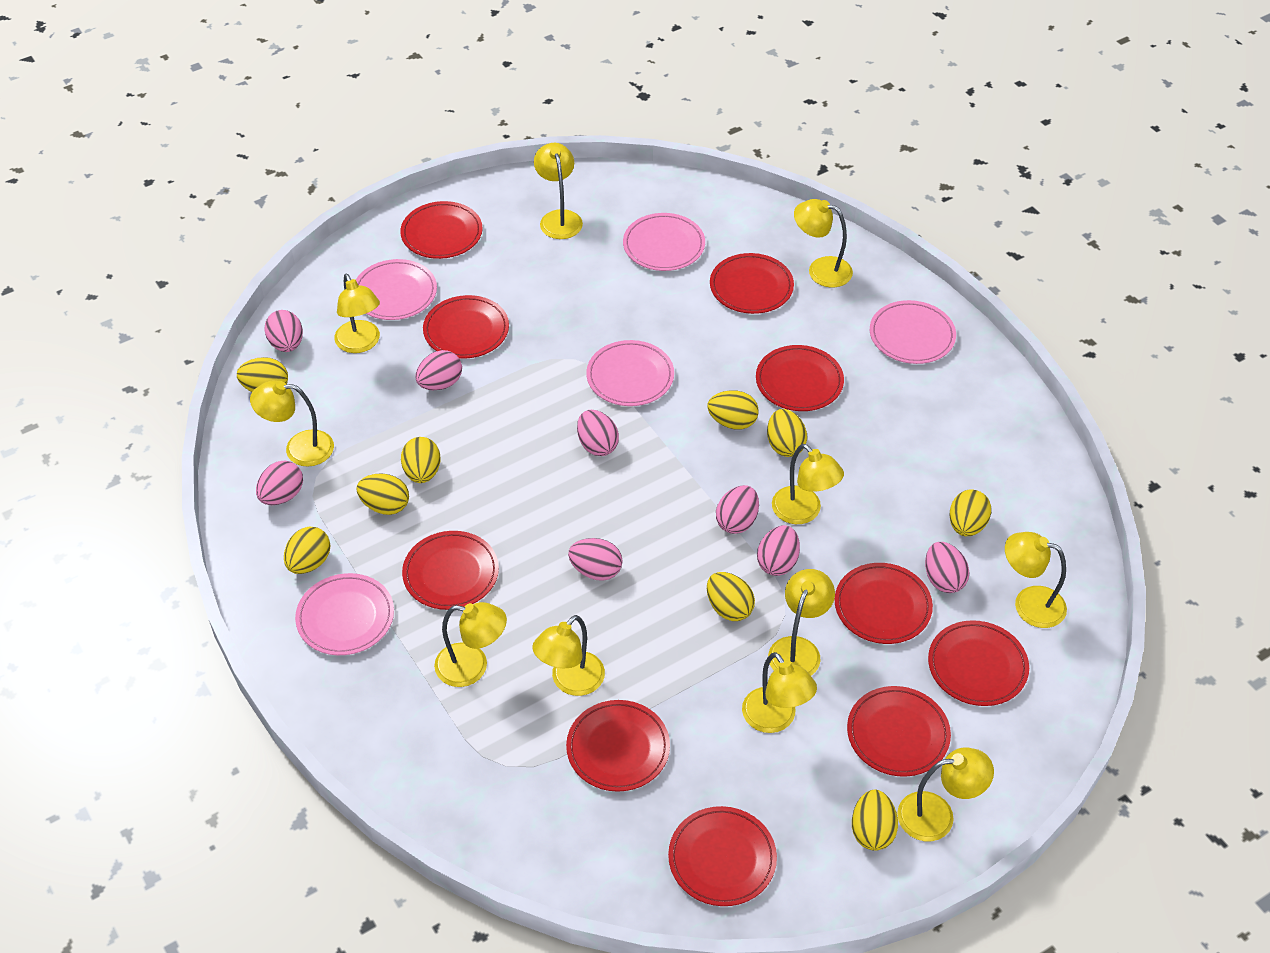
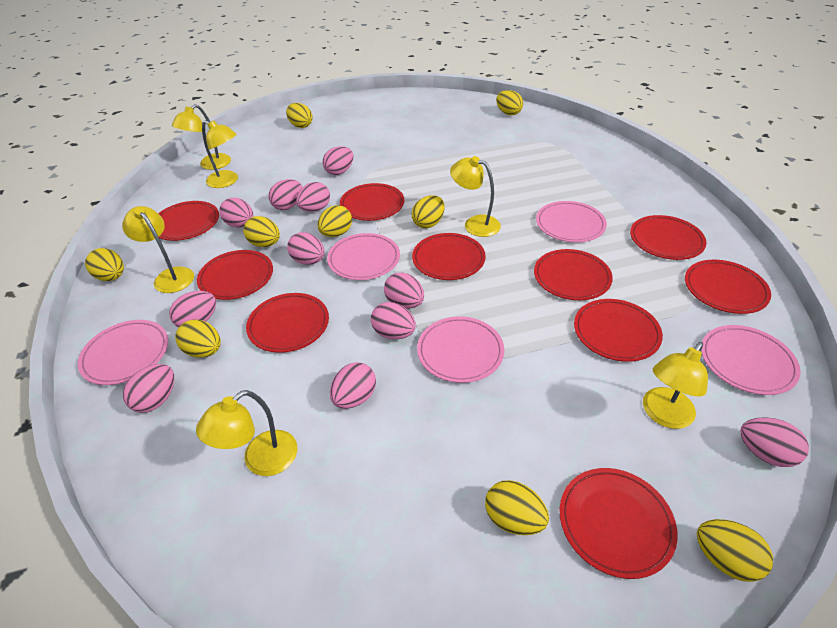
pink egg: 8 -> 11
yellow lamp: 11 -> 6

